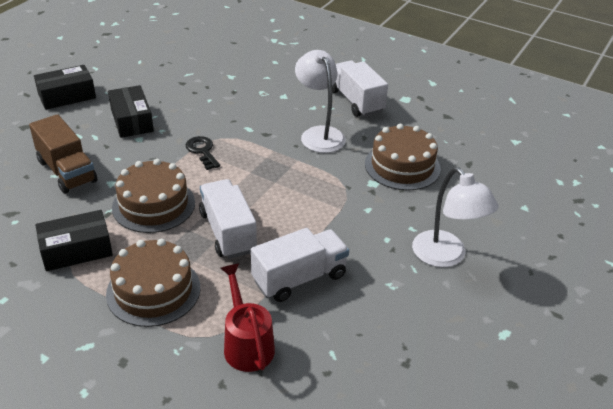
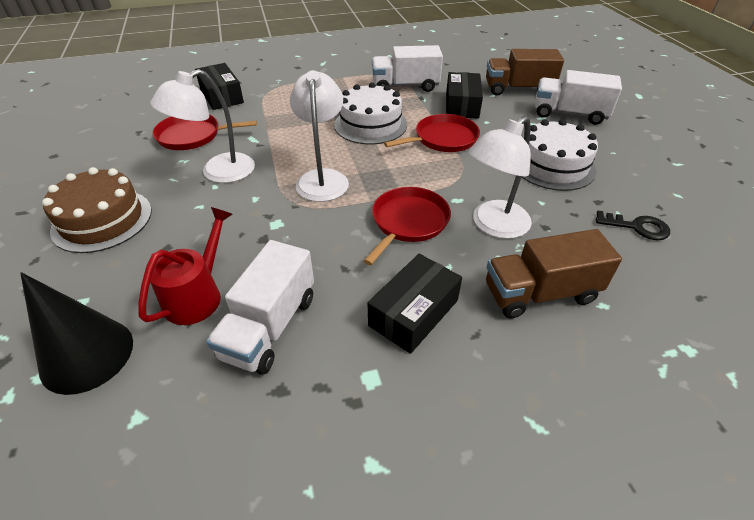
black cone: 0 -> 1
brown cake: 3 -> 1
brown truck: 1 -> 2
red pan: 0 -> 3
white cake: 0 -> 2
white lamp: 2 -> 3

